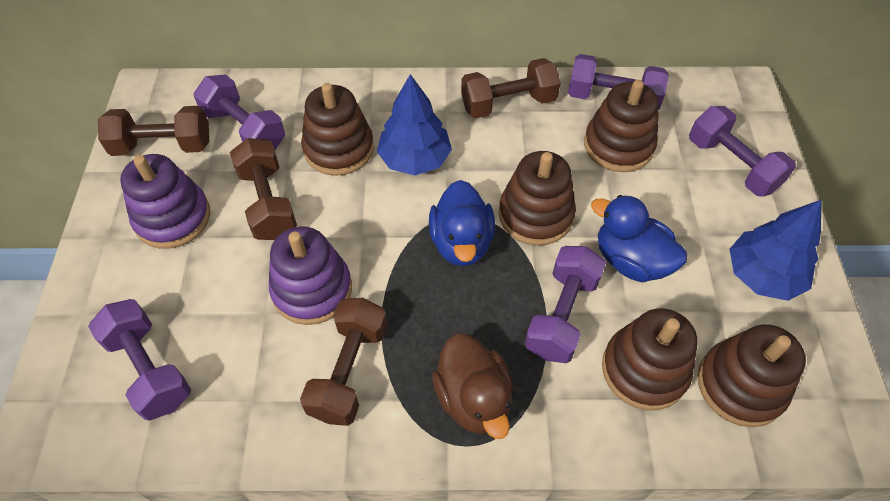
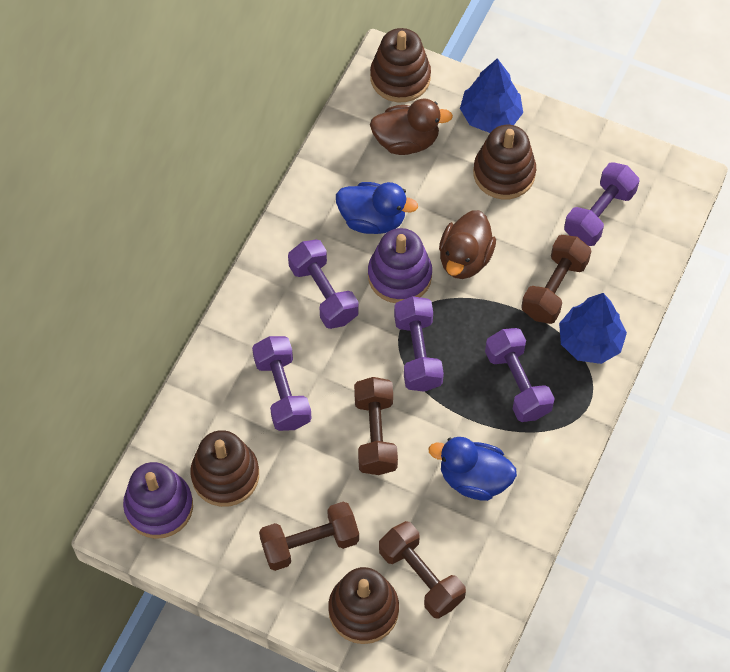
brown duck: 1 -> 2
brown stacking toy: 5 -> 4

